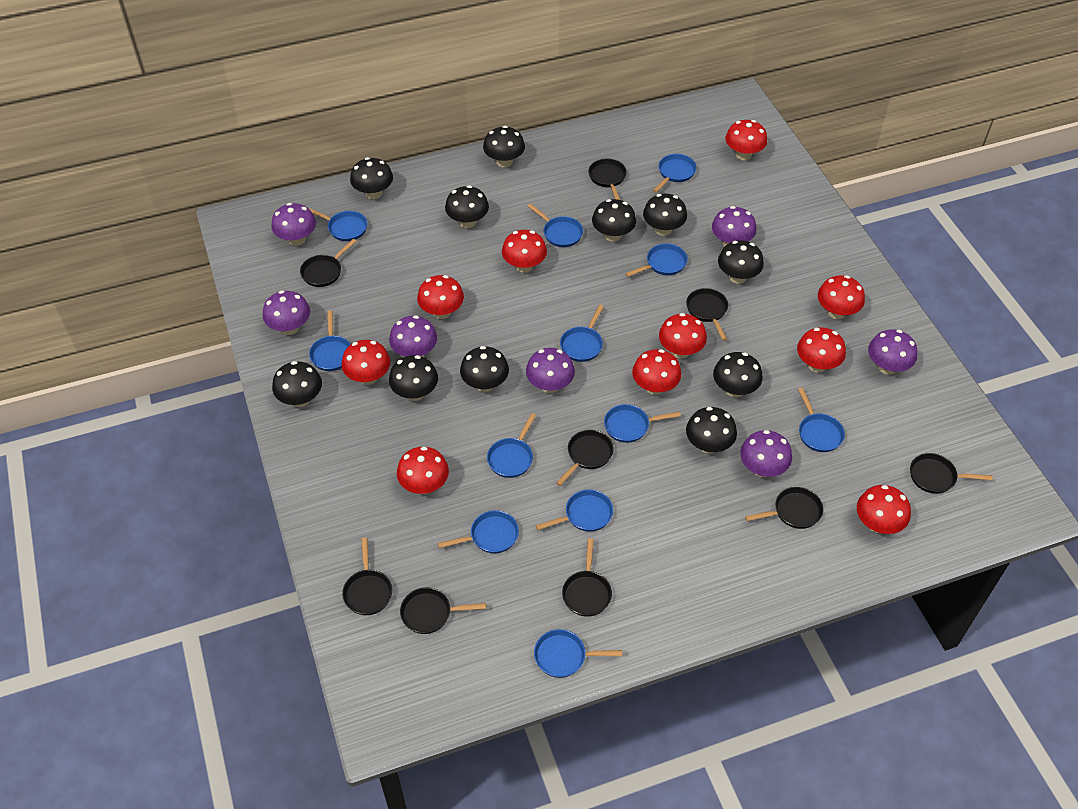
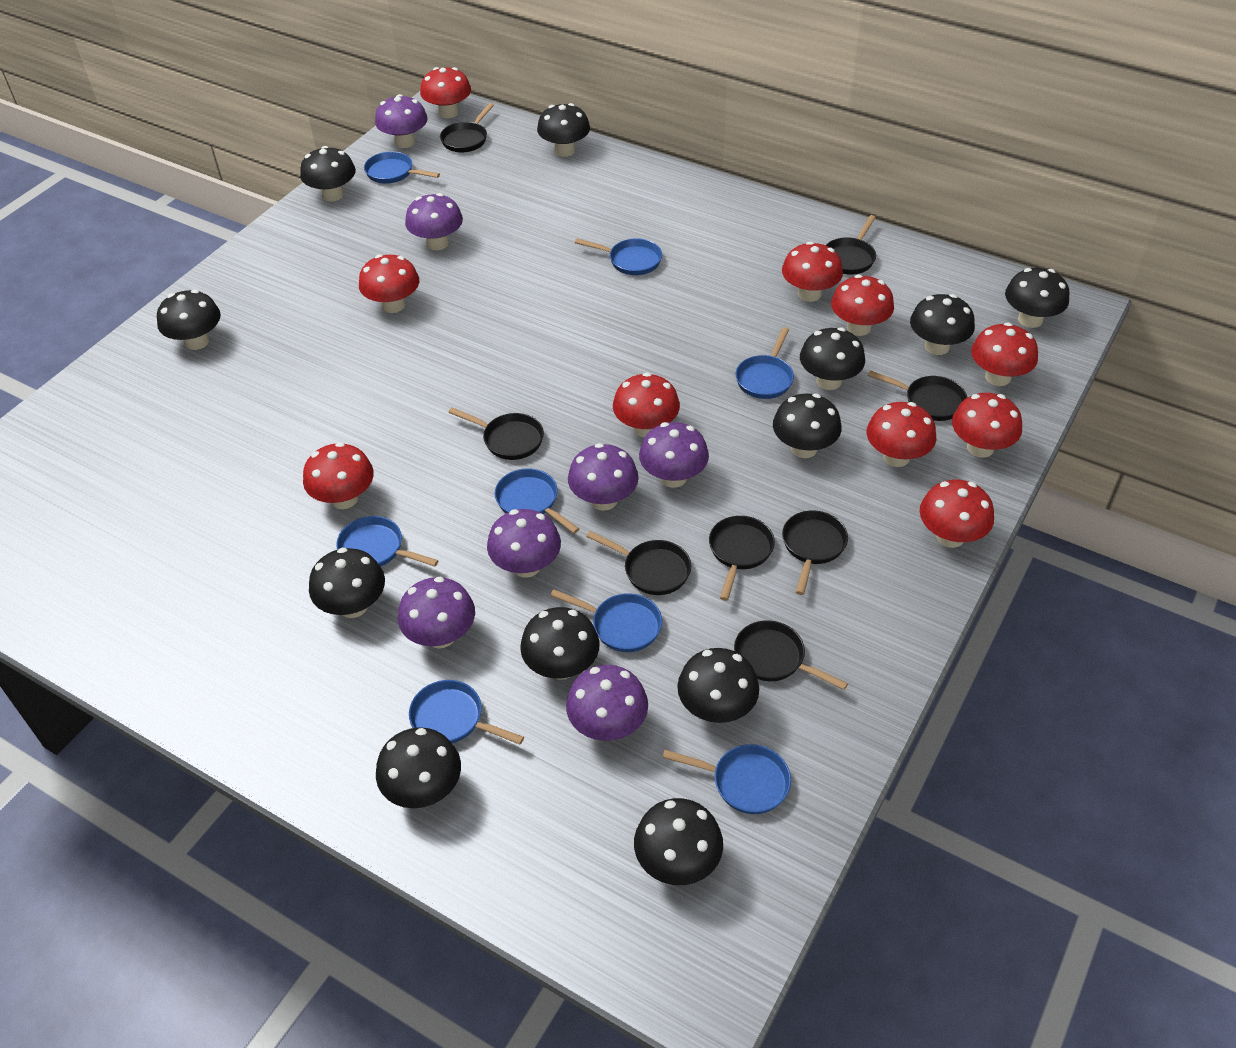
black mushroom: 11 -> 12
black pan: 9 -> 8
blue pan: 12 -> 8

